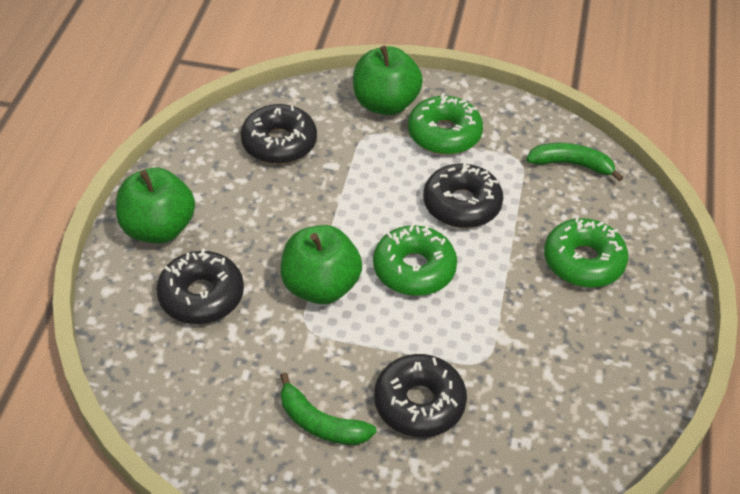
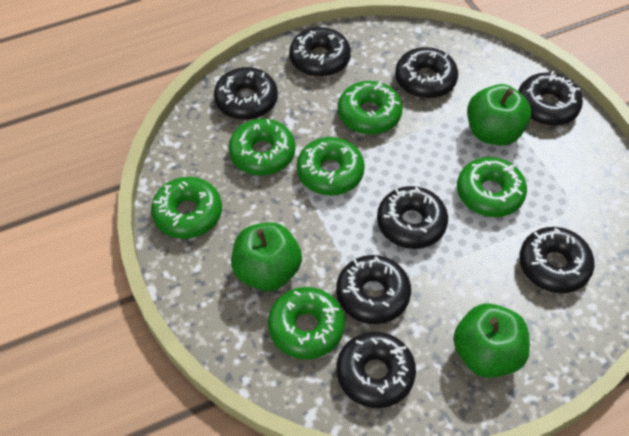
black donut: 4 -> 8
green banana: 2 -> 0
green donut: 3 -> 6

